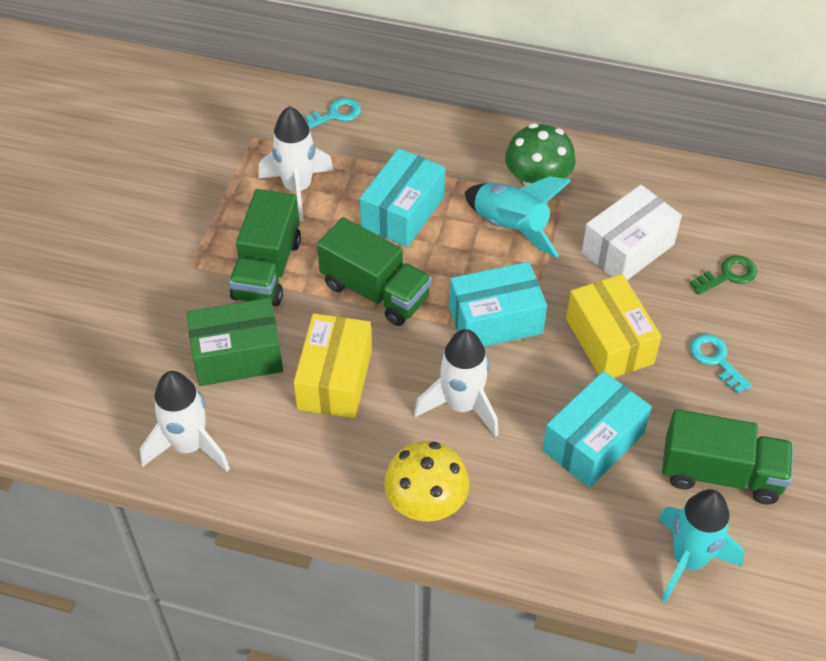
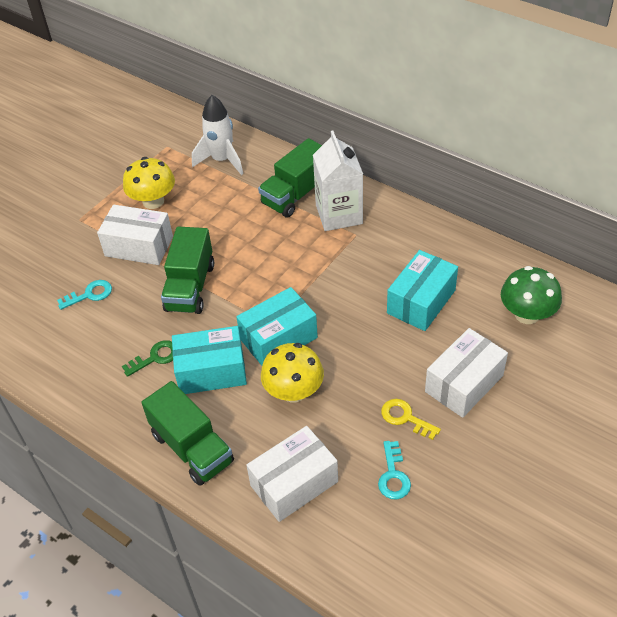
green box: 1 -> 0
turquoise rocket: 2 -> 0
white box: 1 -> 3
white carton: 0 -> 1
white rocket: 3 -> 1
yellow box: 2 -> 0
yellow key: 0 -> 1
yellow mushroom: 1 -> 2

